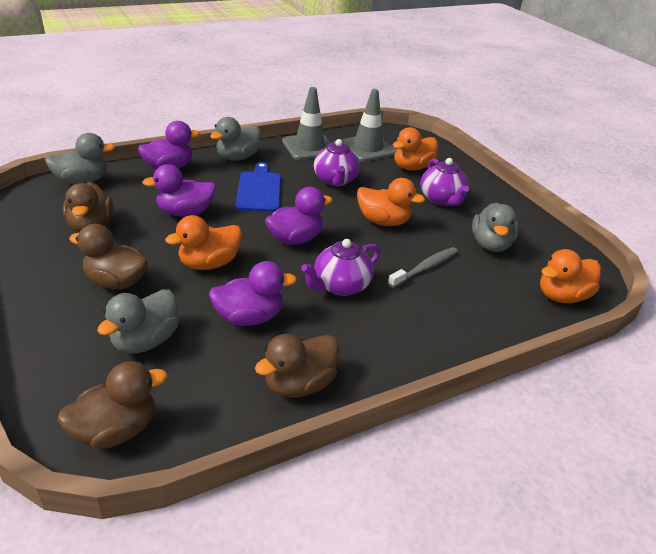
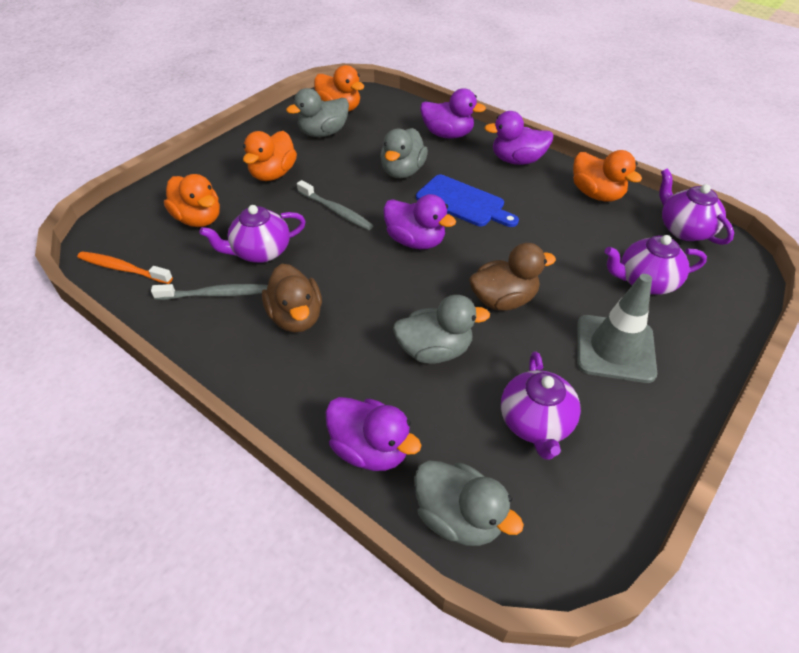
brown duck: 4 -> 2
grey toothbrush: 1 -> 2
grey traffic cone: 2 -> 1
orange toothbrush: 0 -> 1
purple teapot: 3 -> 4

